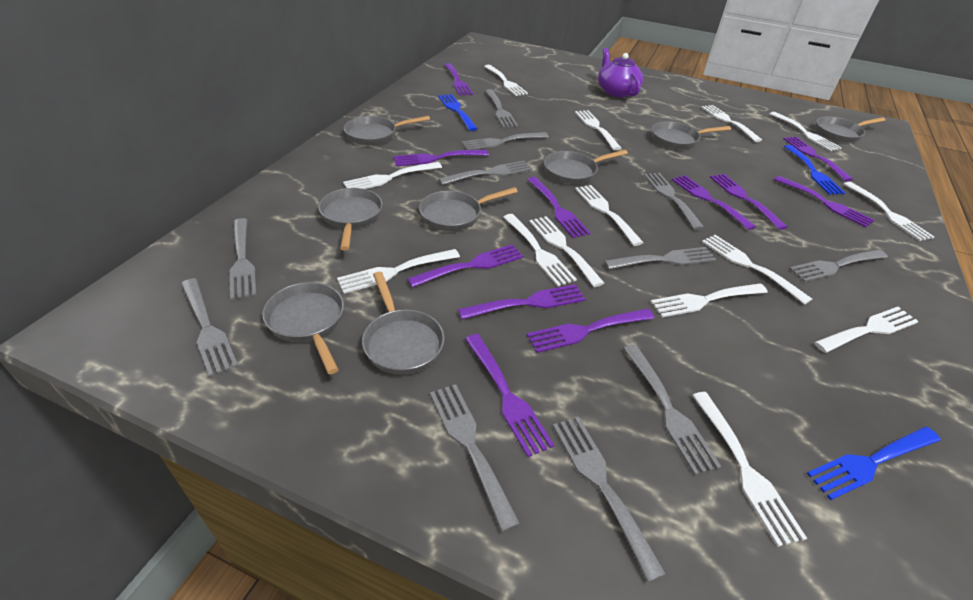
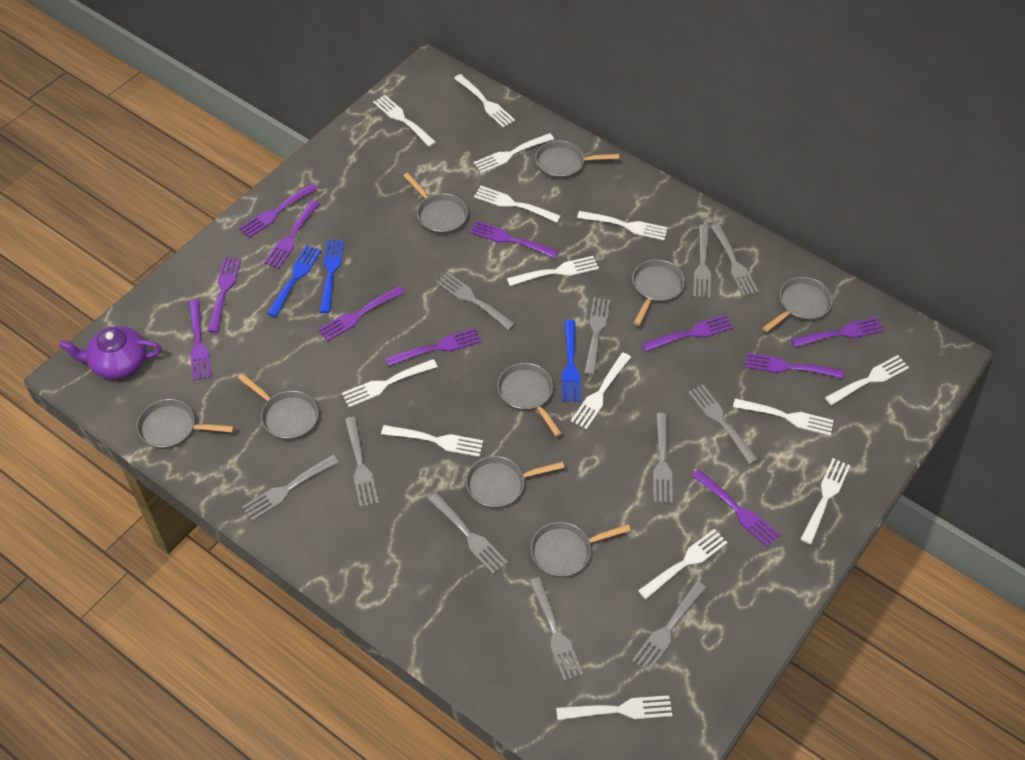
grey pan: 8 -> 9

